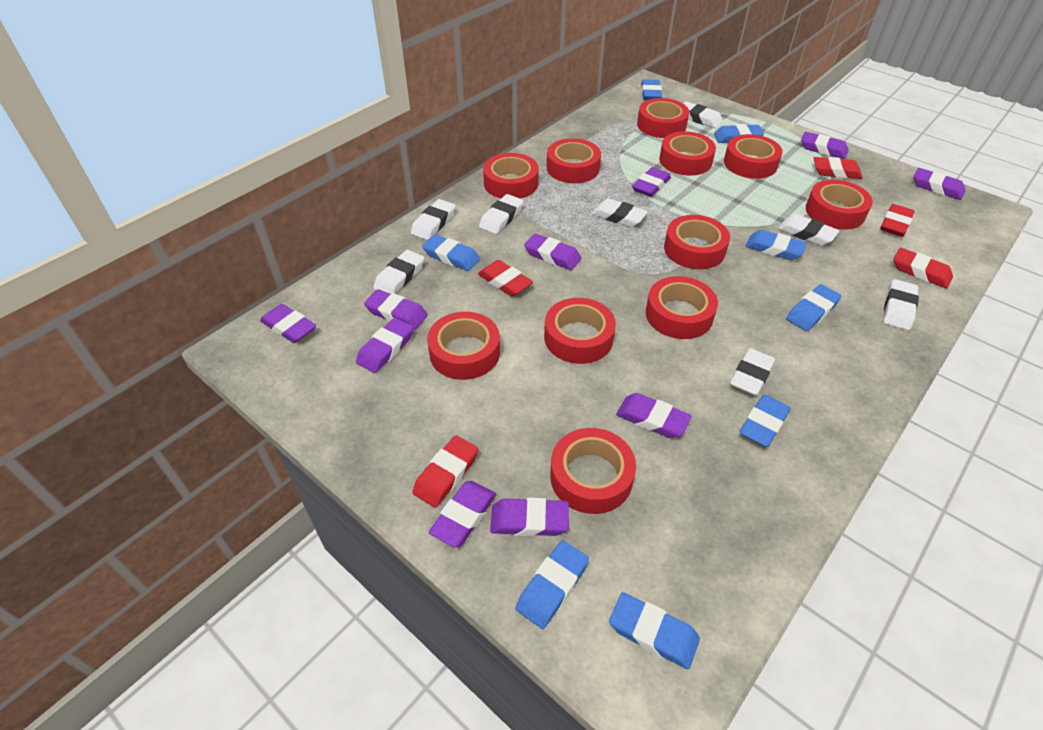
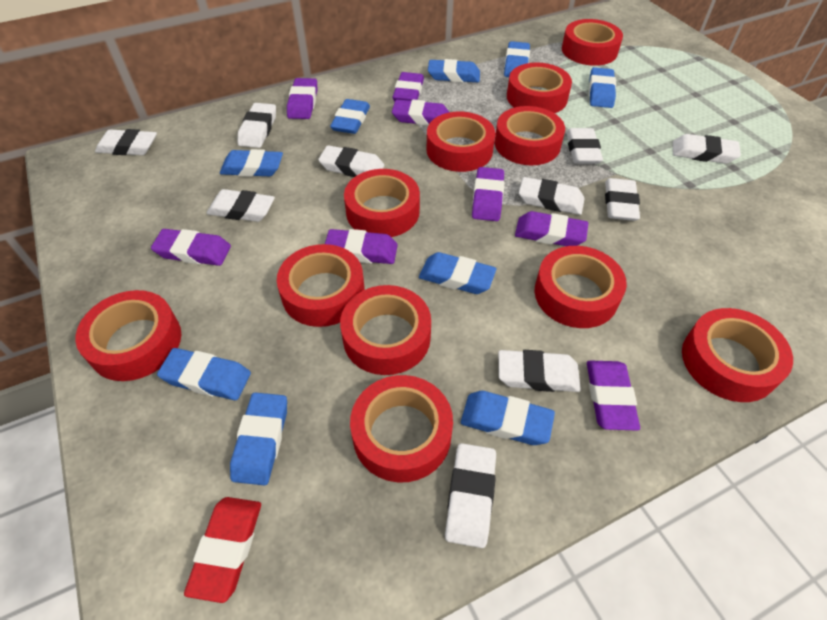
blue eraser: 8 -> 9
purple eraser: 10 -> 8
red eraser: 5 -> 1
white eraser: 8 -> 10

